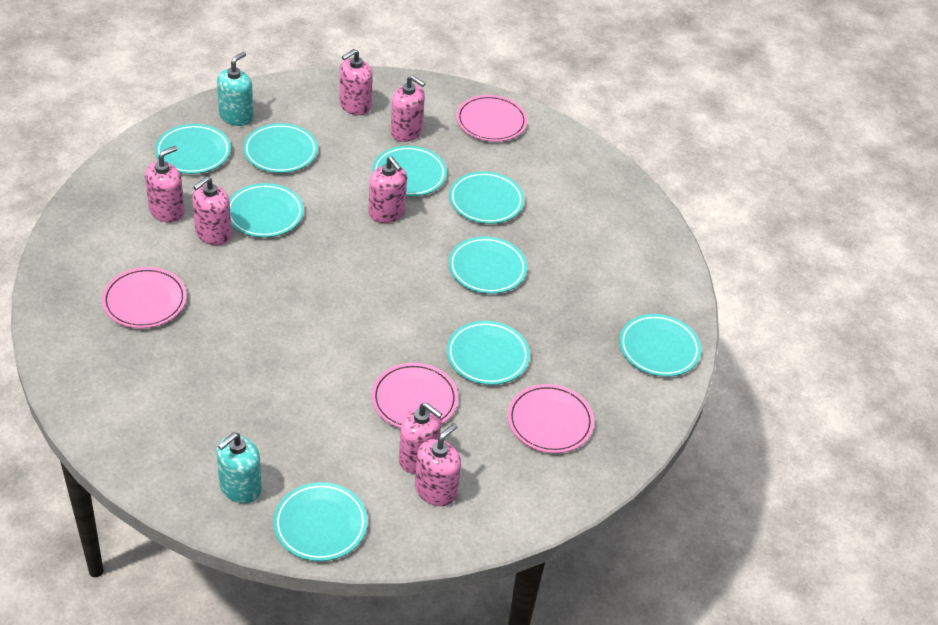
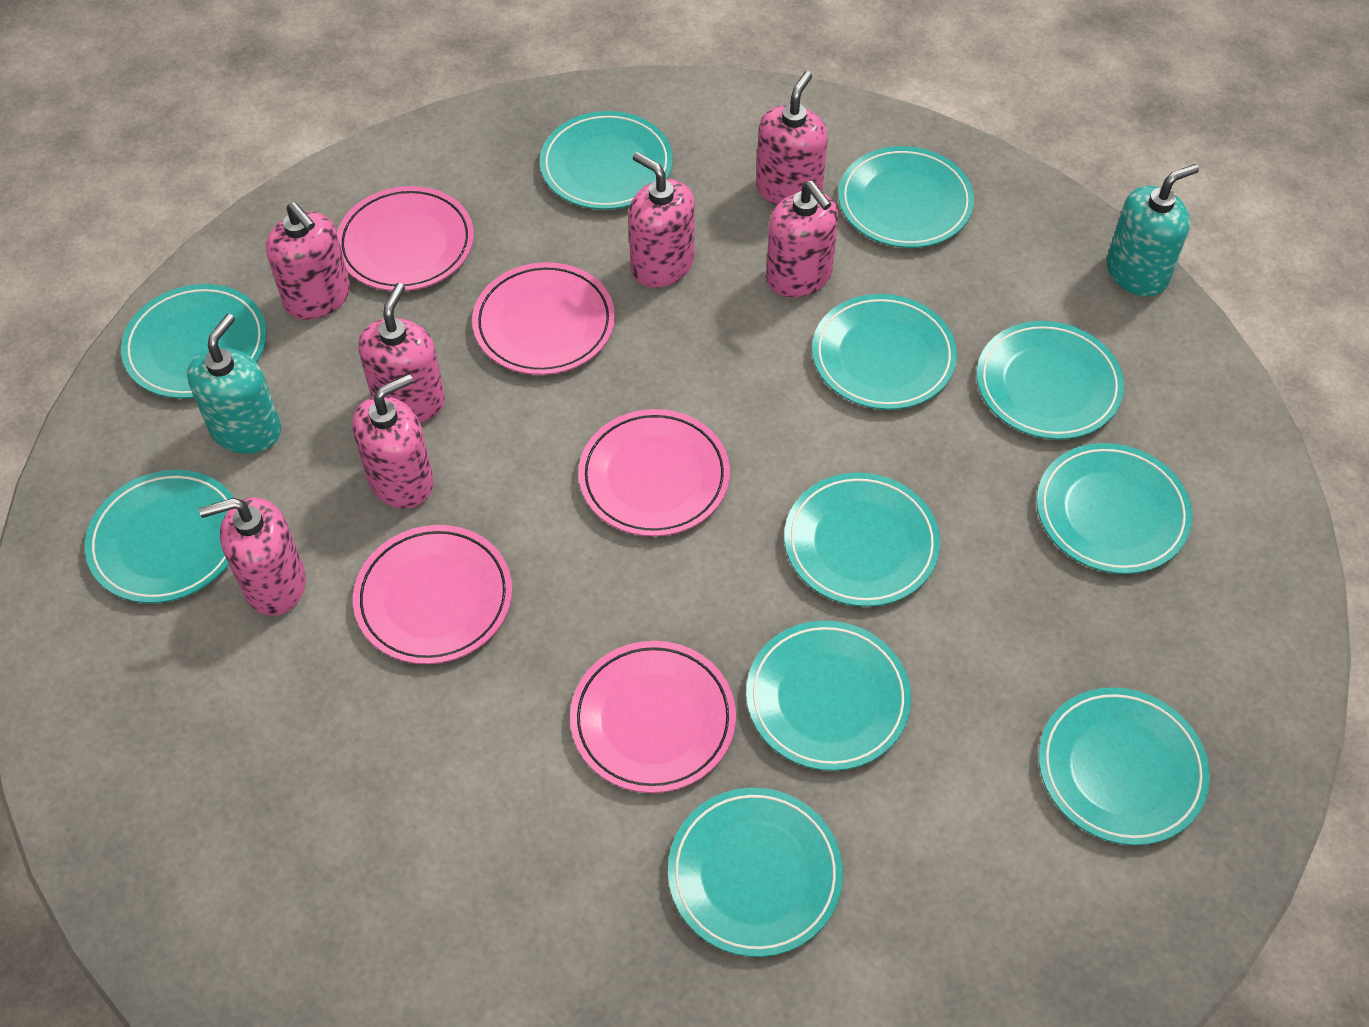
pink plate: 4 -> 5
turquoise plate: 9 -> 11

